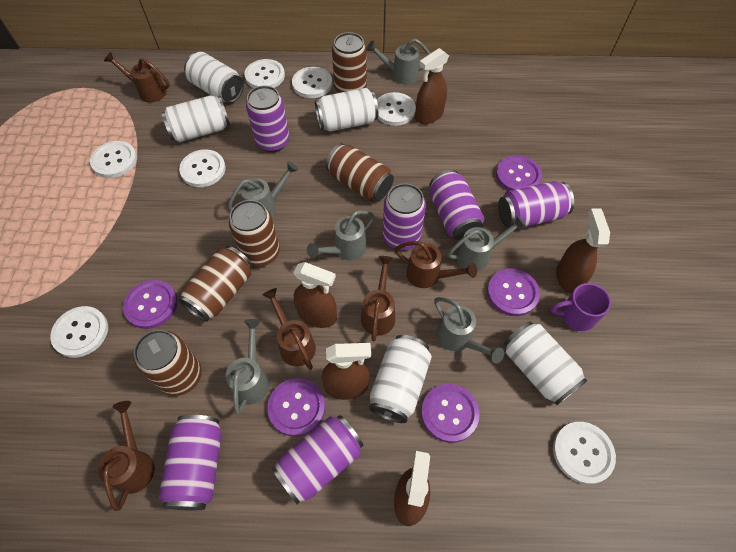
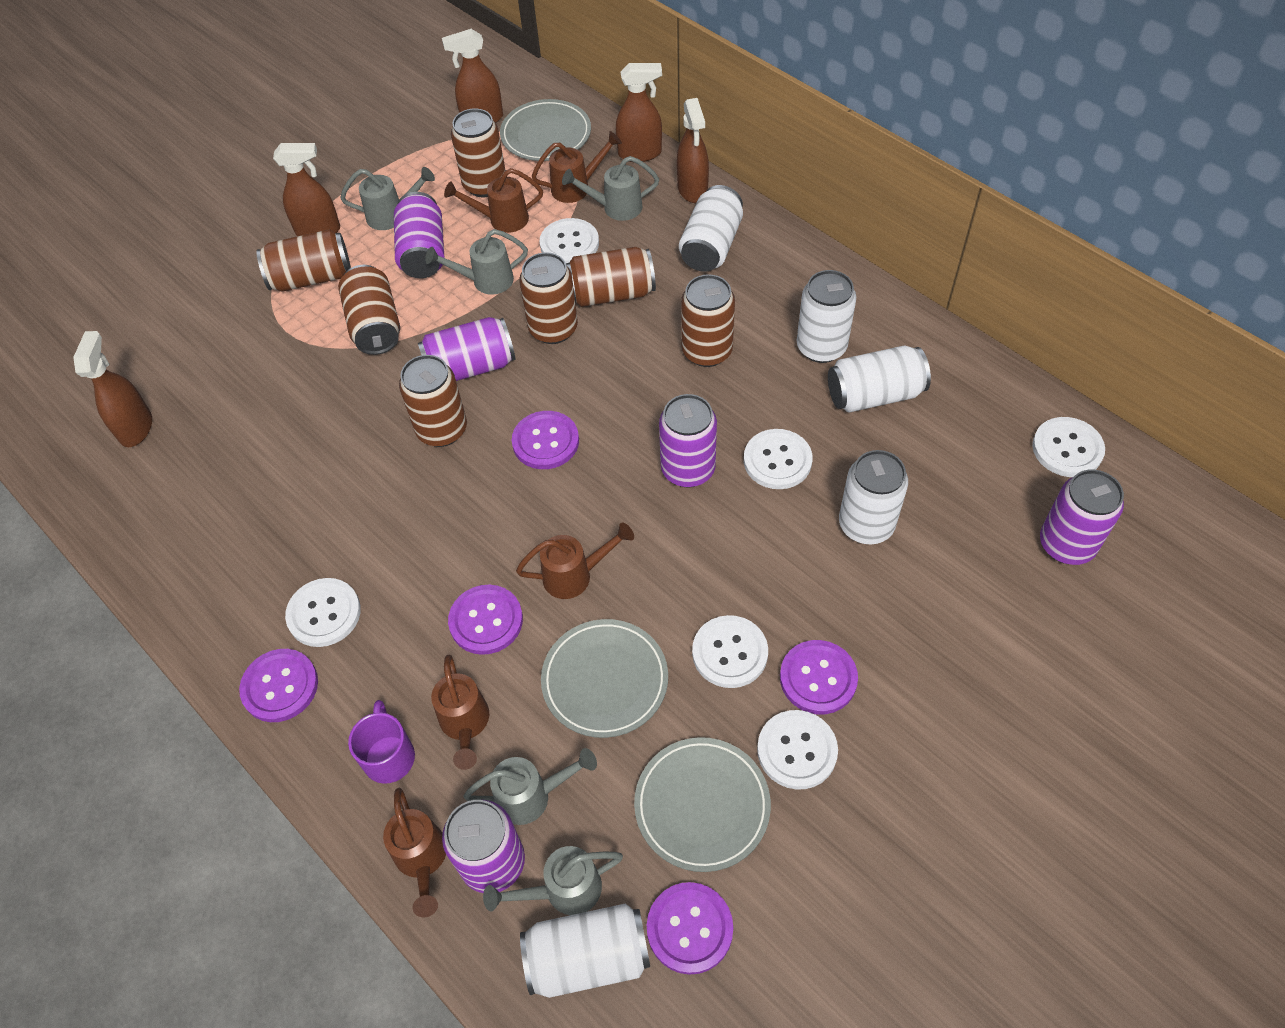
brown can: 5 -> 7
grey plate: 0 -> 3
grey watering can: 6 -> 5
purple can: 6 -> 5
white button: 7 -> 6

